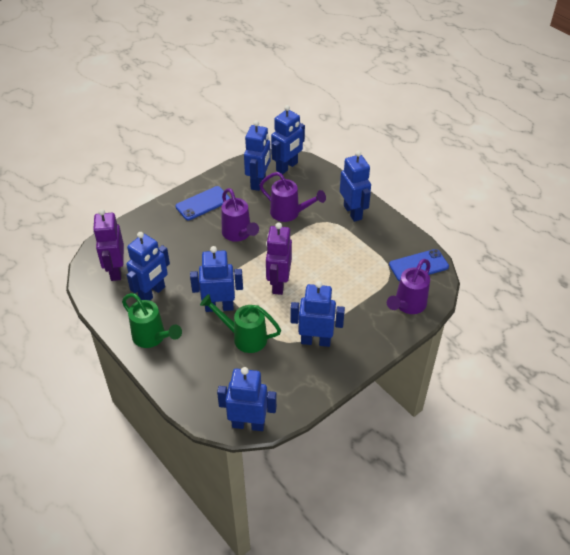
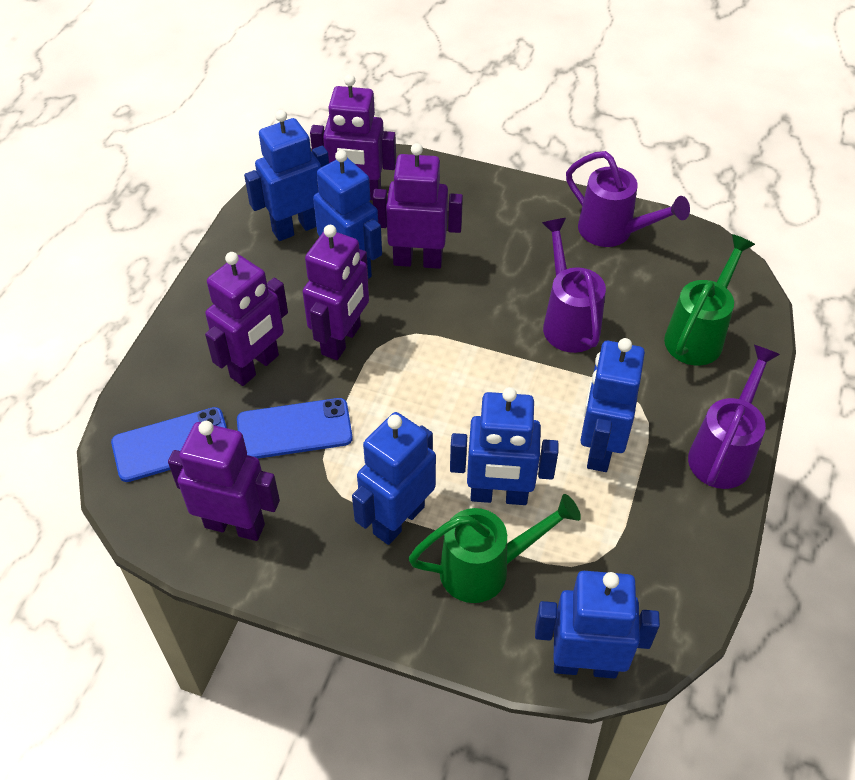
blue robot: 7 -> 6
purple robot: 2 -> 5

